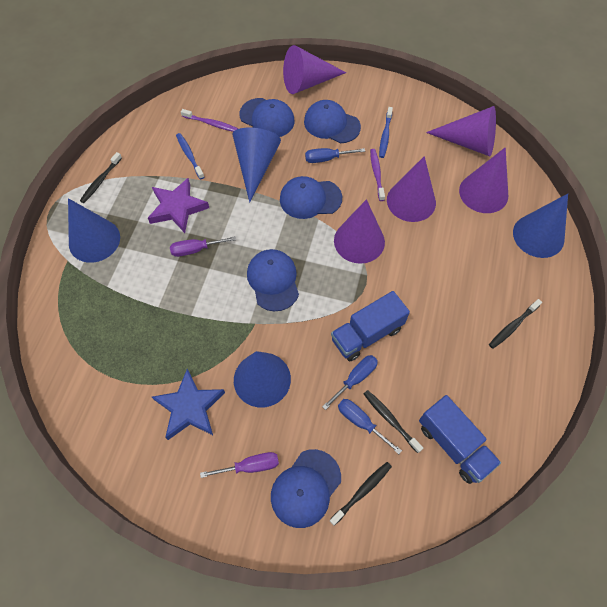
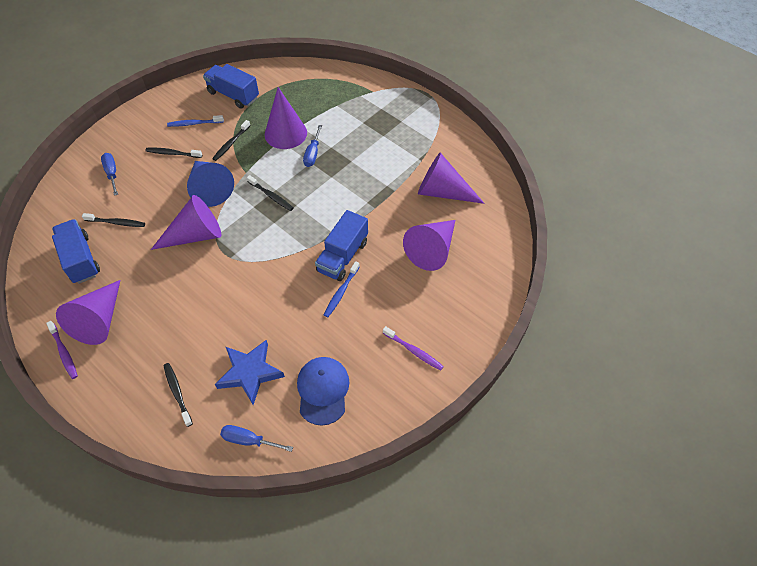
black toothbrush: 4 -> 5
blue cap: 5 -> 1
blue cone: 4 -> 1
blue truck: 2 -> 3
purple screwdriver: 2 -> 0
purple star: 1 -> 0

